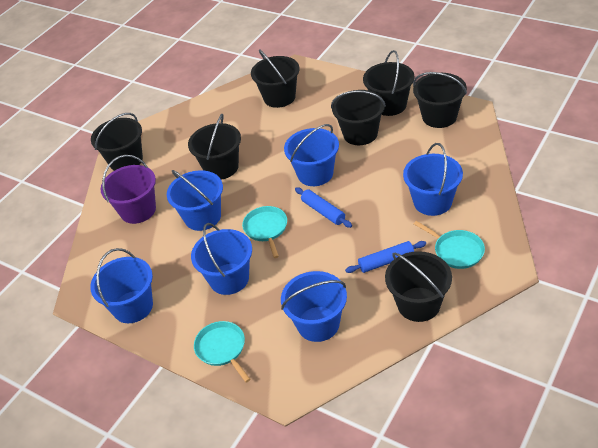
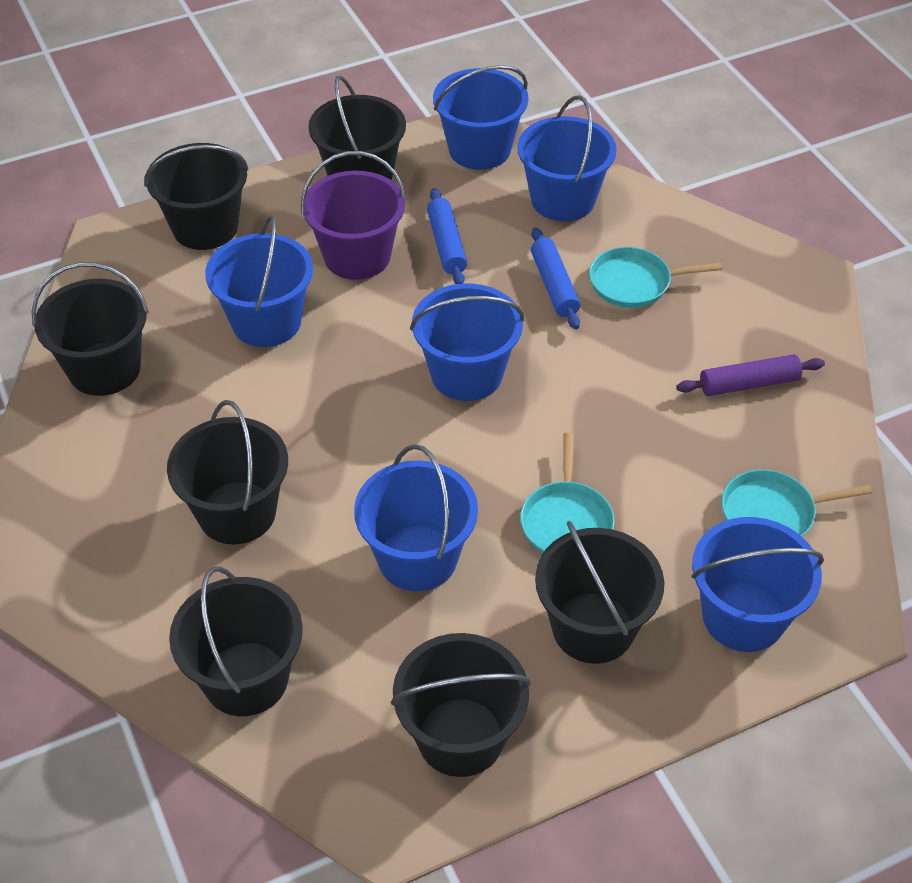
purple rolling pin: 0 -> 1

